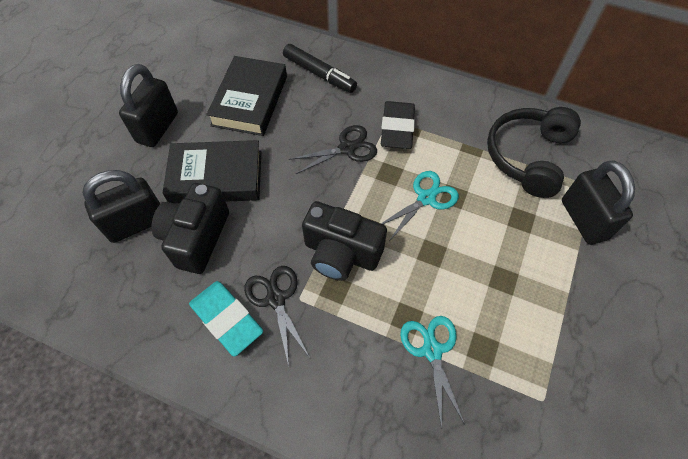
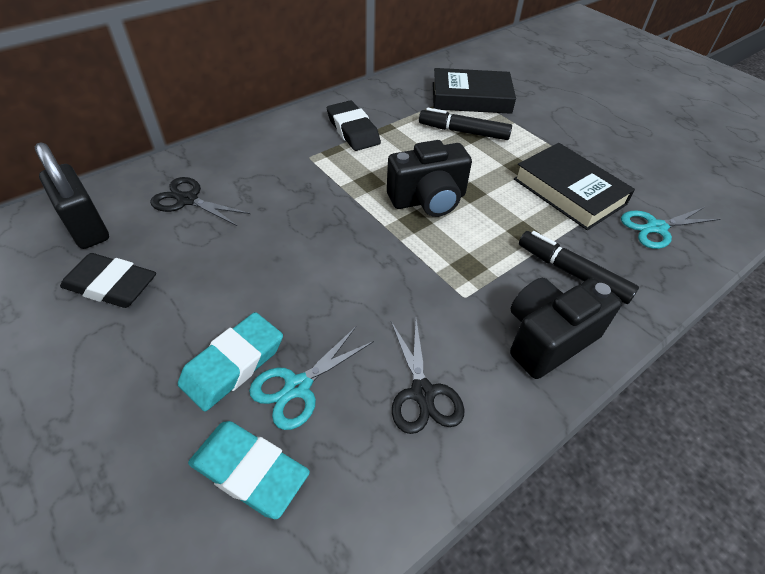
black eraser: 1 -> 2
black headphones: 1 -> 0
black marker: 1 -> 2
black padlock: 3 -> 1
turquoise eraser: 1 -> 2

